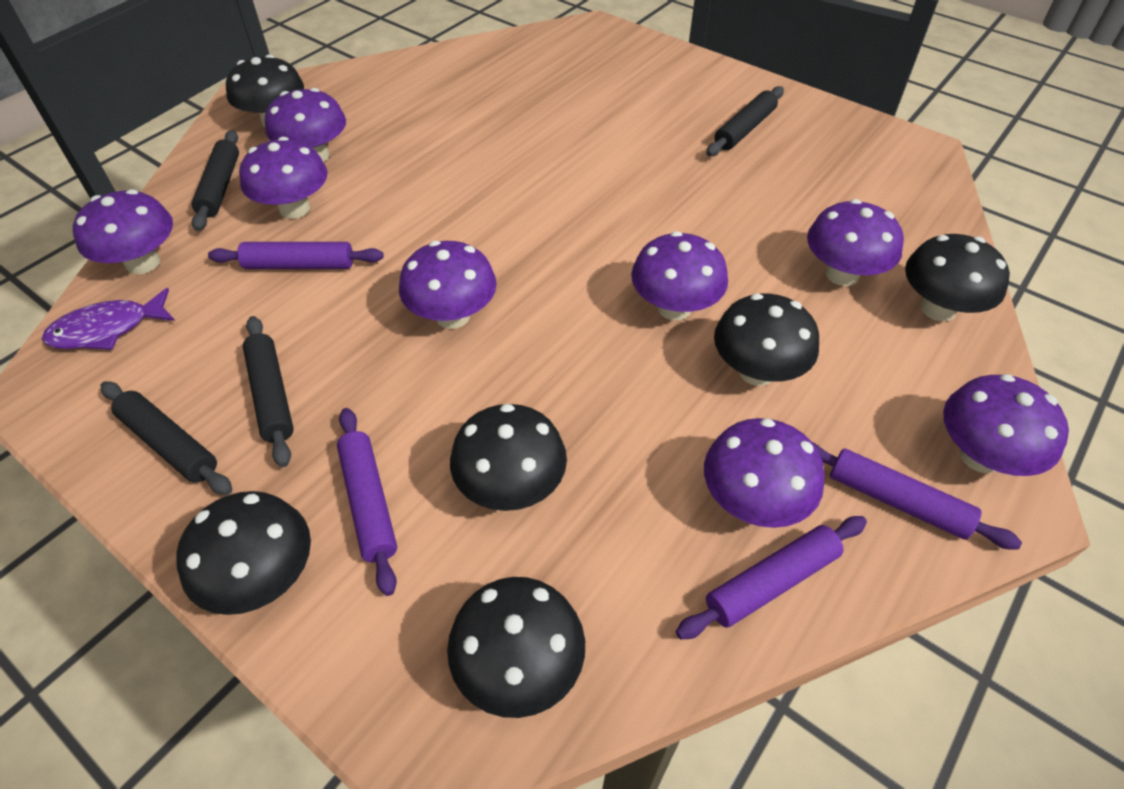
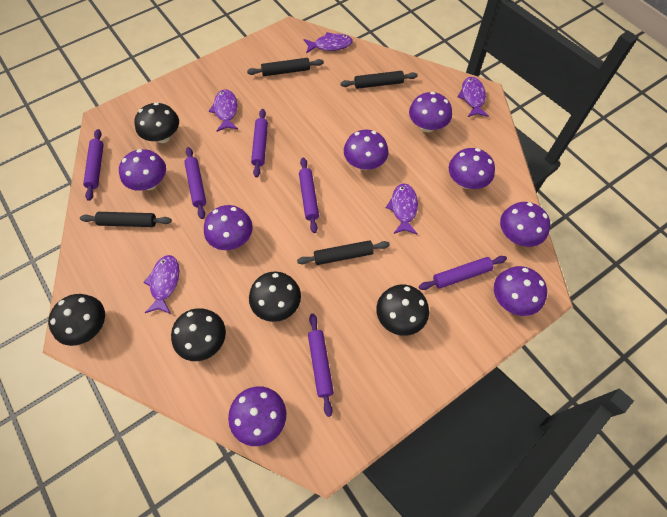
black mushroom: 6 -> 5
purple fish: 1 -> 5
purple rolling pin: 4 -> 6

